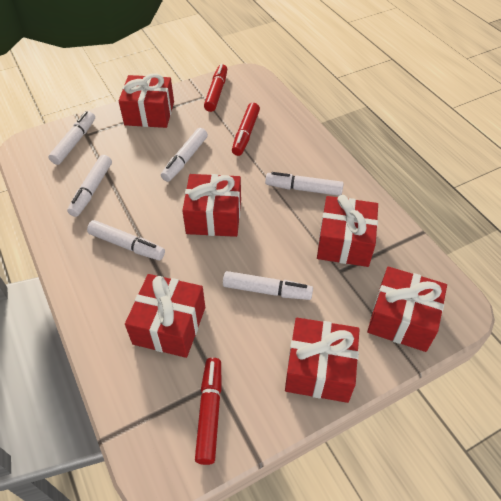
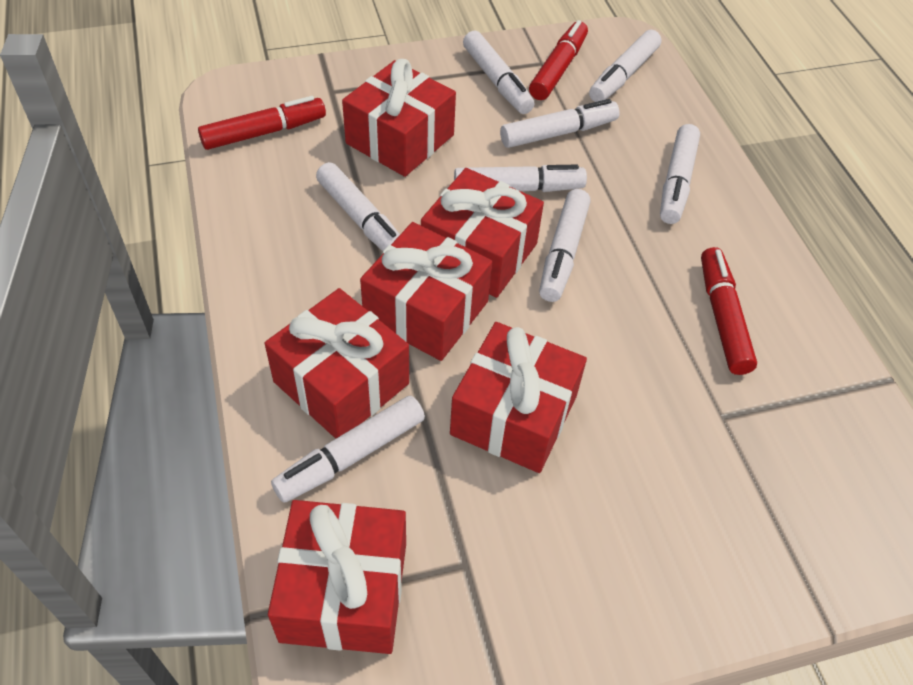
white marker: 6 -> 8

